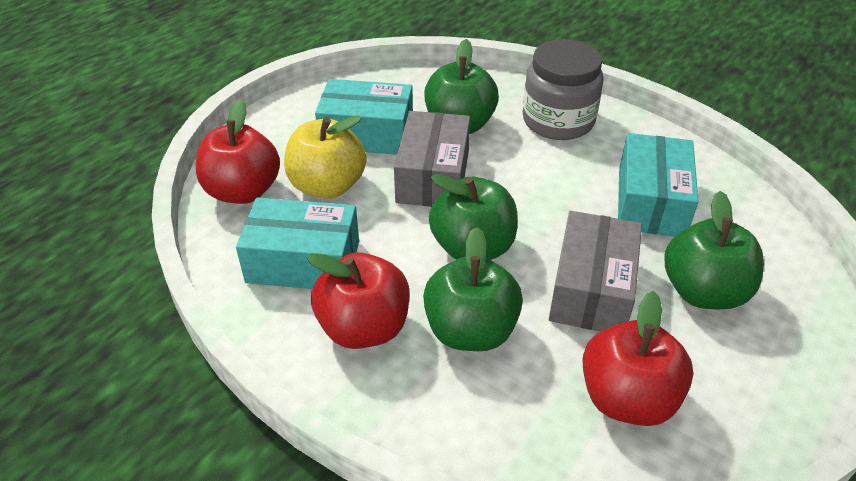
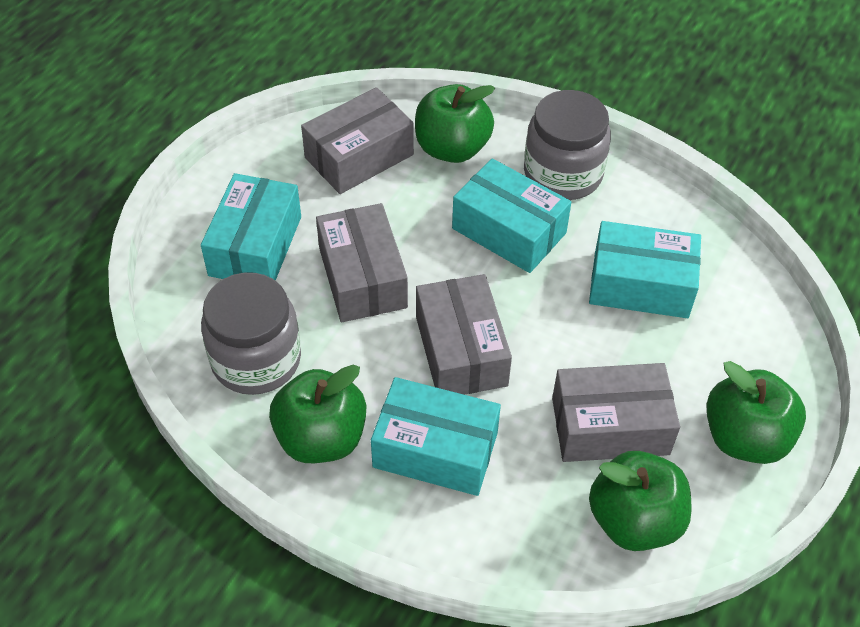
grey box: 2 -> 4
grey jar: 1 -> 2
red apple: 3 -> 0
turquoise box: 3 -> 4
yellow apple: 1 -> 0

